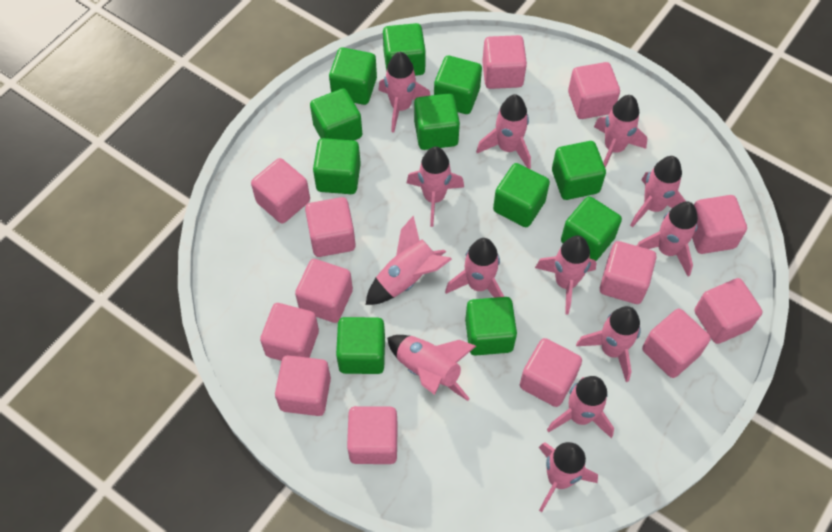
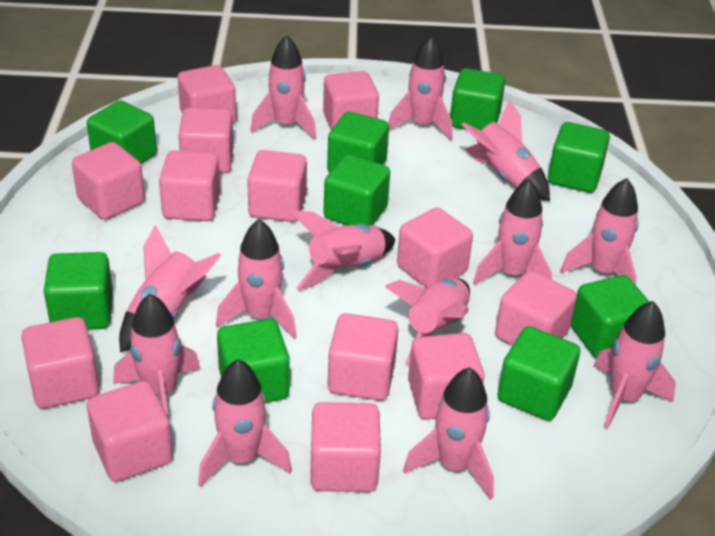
green cube: 11 -> 9

